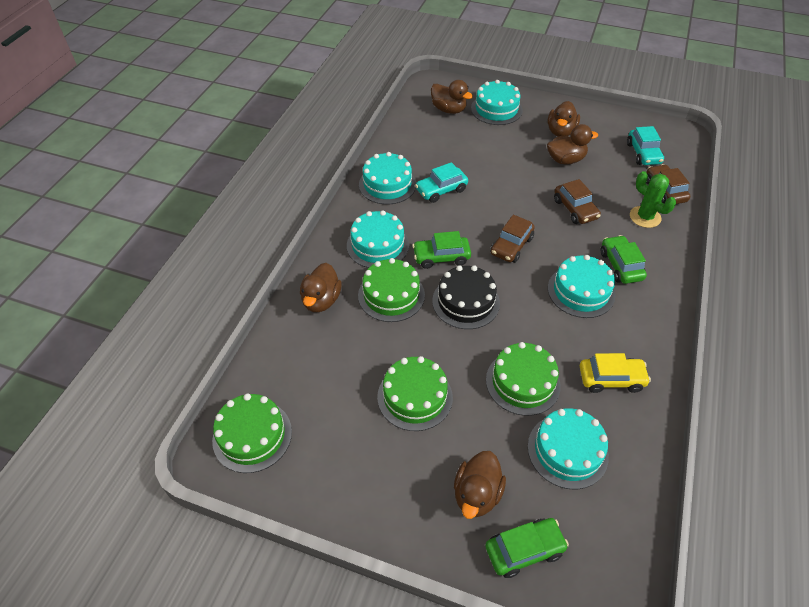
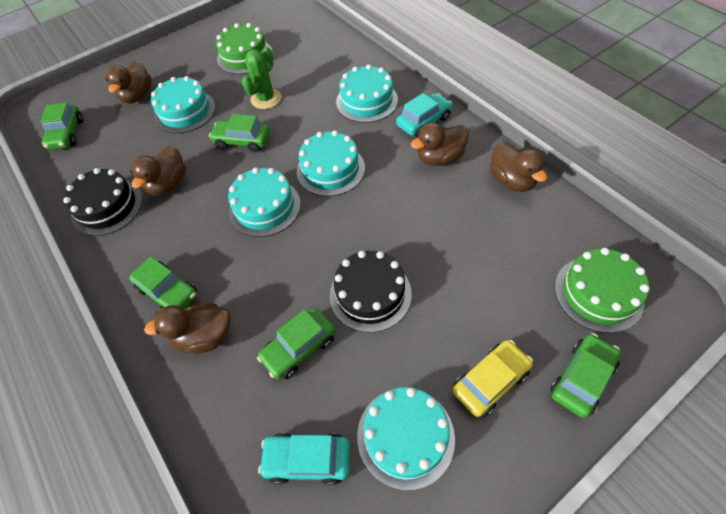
black cake: 1 -> 2
brown car: 3 -> 0
green cake: 4 -> 2
green car: 3 -> 5

